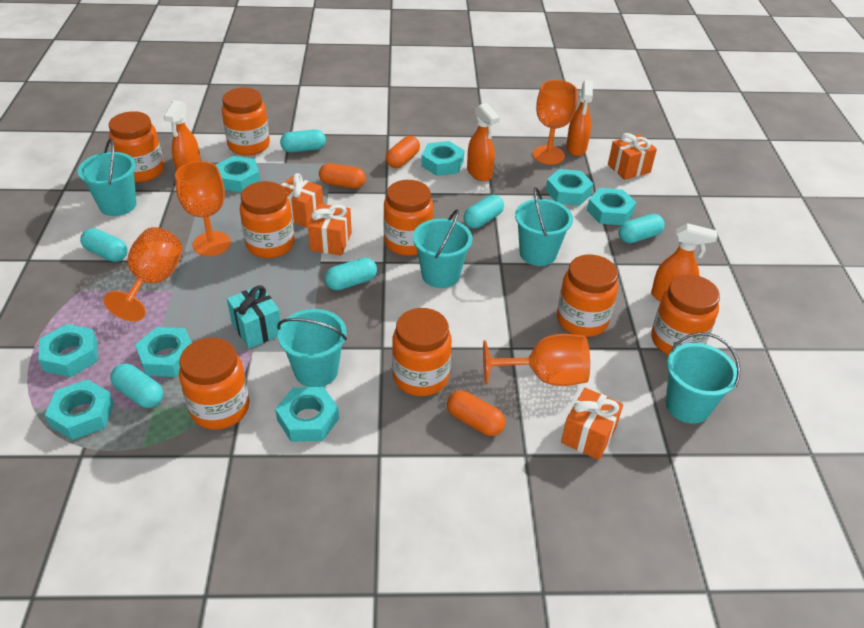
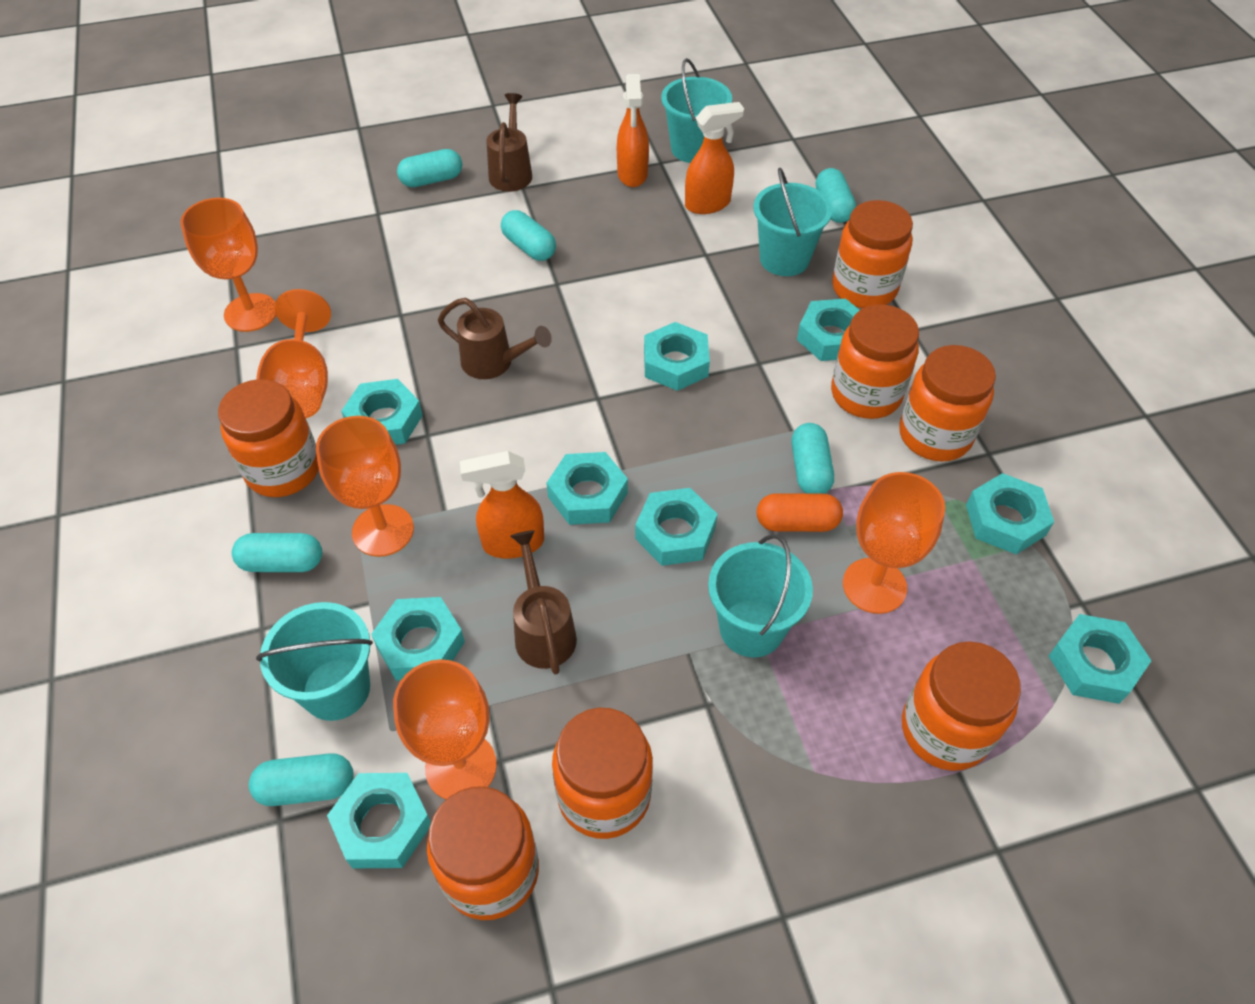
brown watering can: 0 -> 3
orange capsule: 3 -> 1
orange gift: 4 -> 0
orange goblet: 4 -> 5
orange jar: 8 -> 7
orange spray bottle: 4 -> 3
turquoise bucket: 5 -> 4
turquoise gift: 1 -> 0
turquoise nut: 8 -> 9

